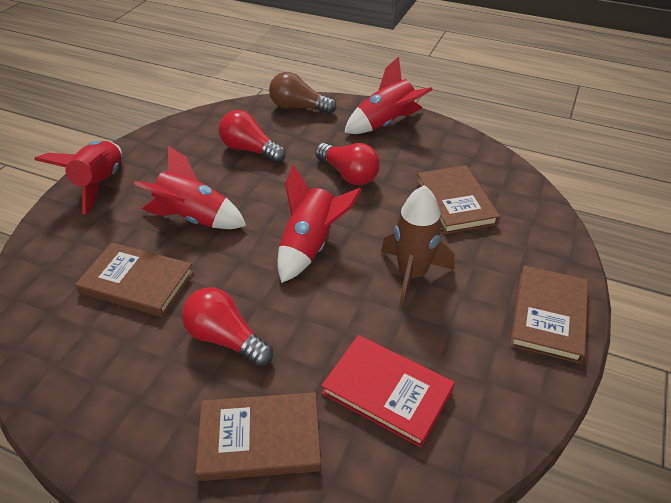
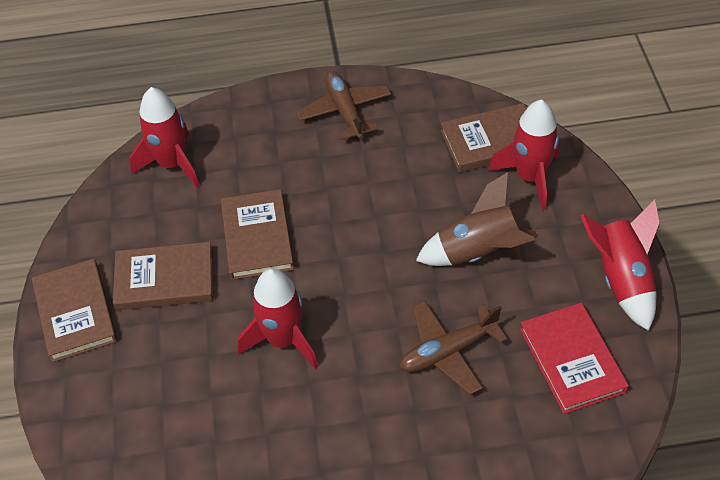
brown light bulb: 1 -> 0
brown plane: 0 -> 2
red light bulb: 3 -> 0

